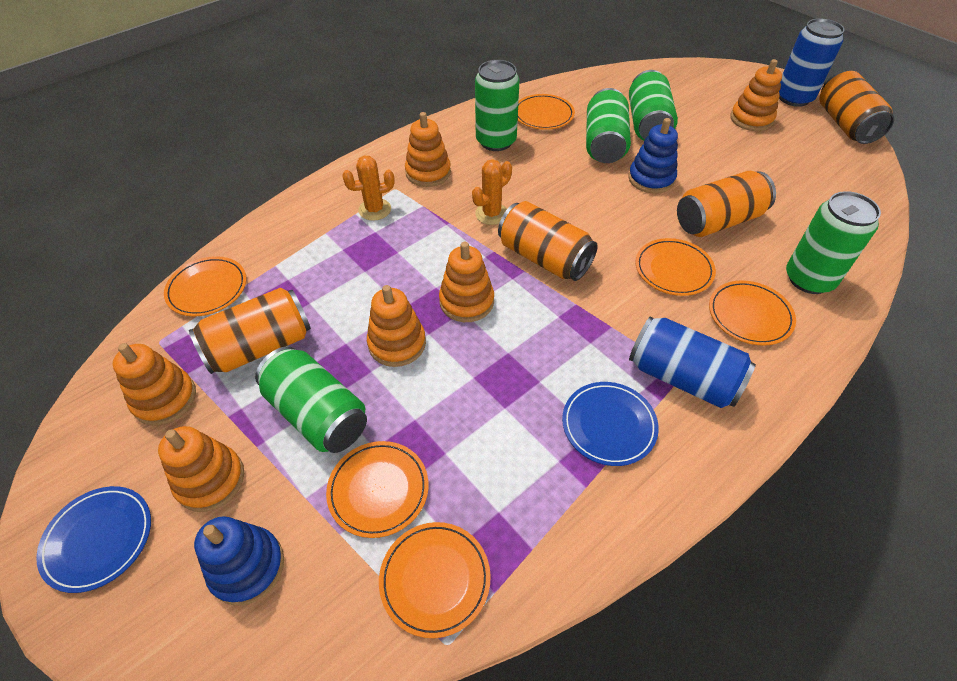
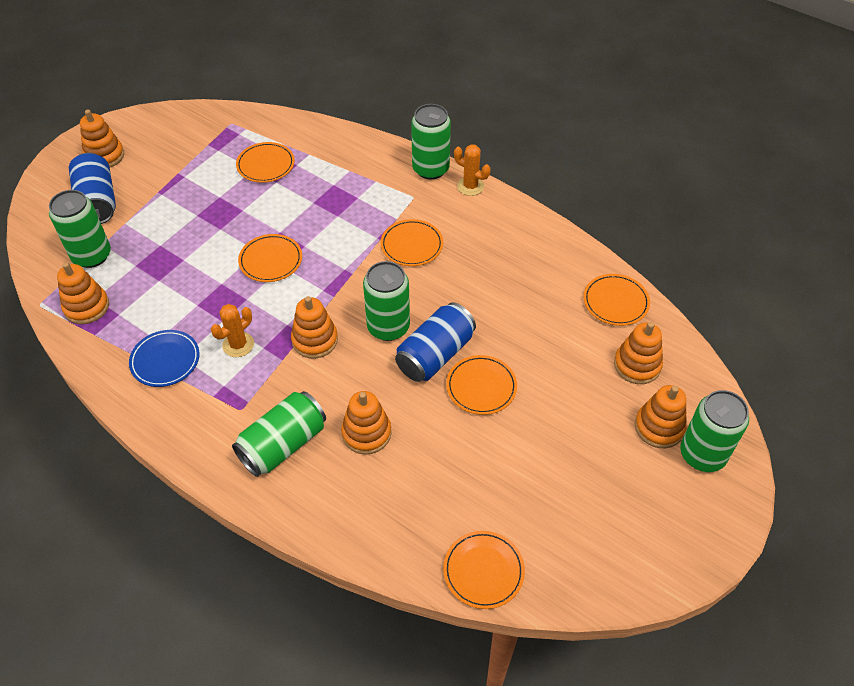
blue plate: 2 -> 1
blue stacking toy: 2 -> 0
orange can: 4 -> 0

